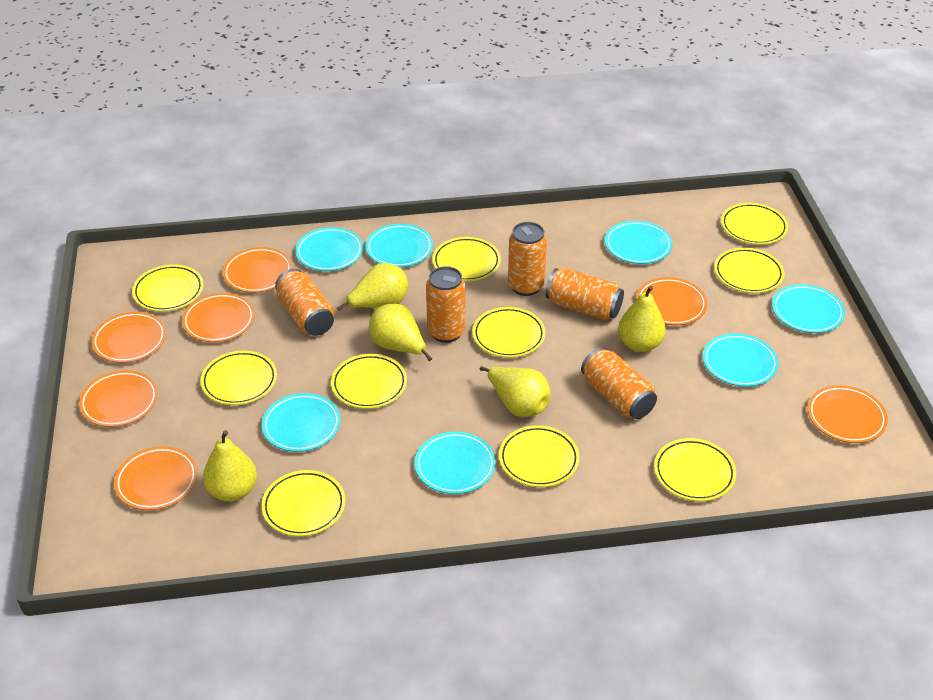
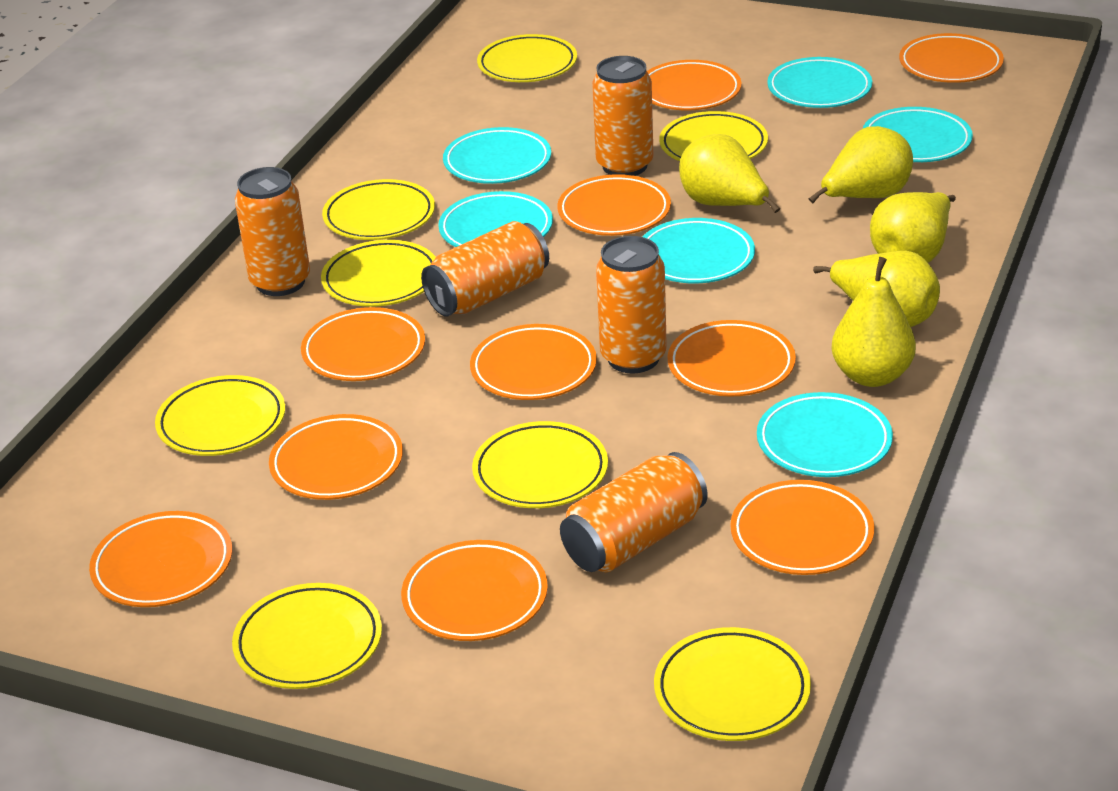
orange plate: 7 -> 10
turquoise plate: 7 -> 6
yellow plate: 10 -> 8

